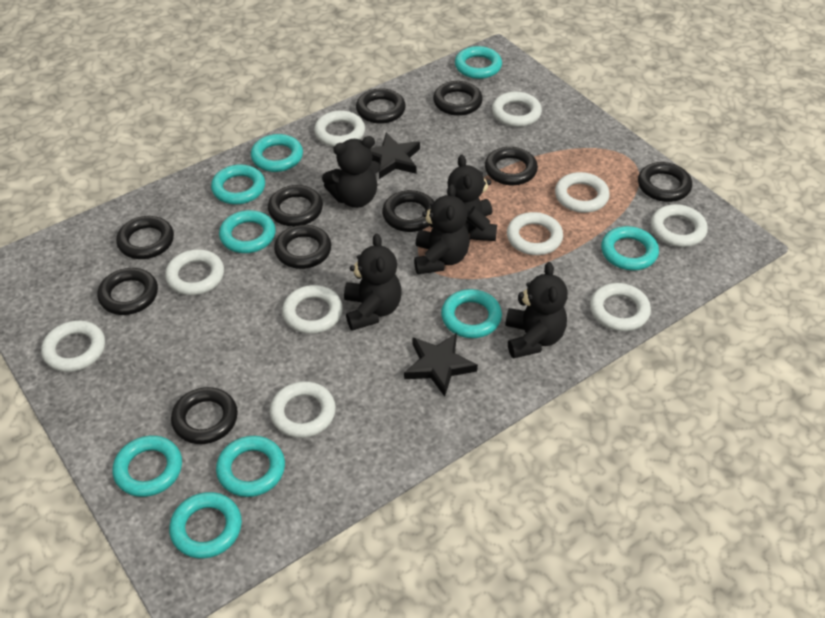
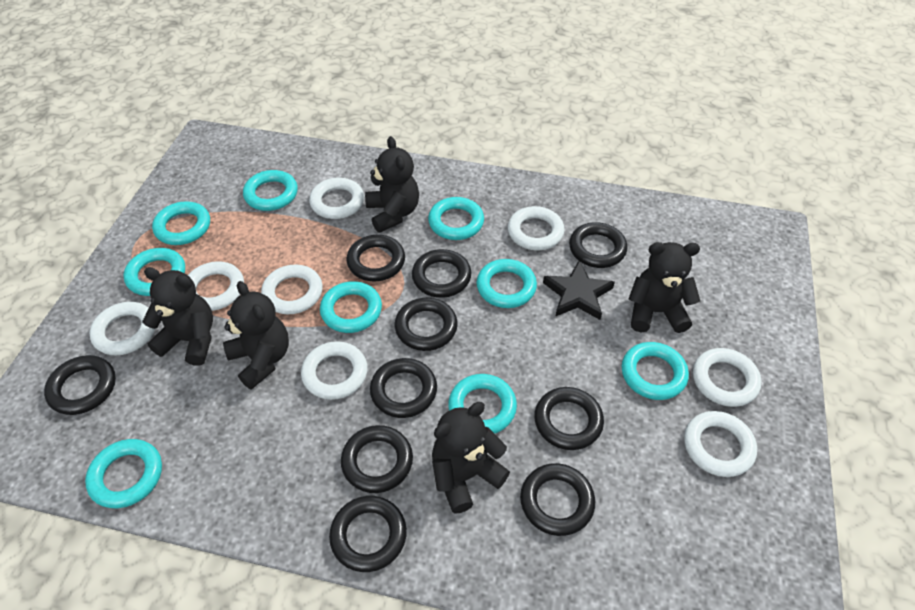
black star: 2 -> 1
white ring: 10 -> 8

